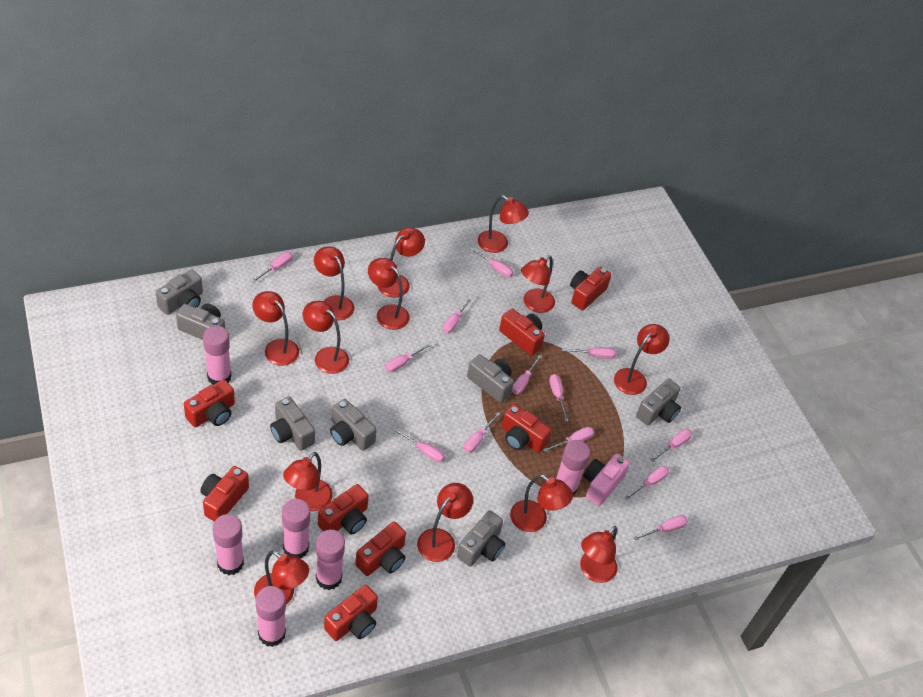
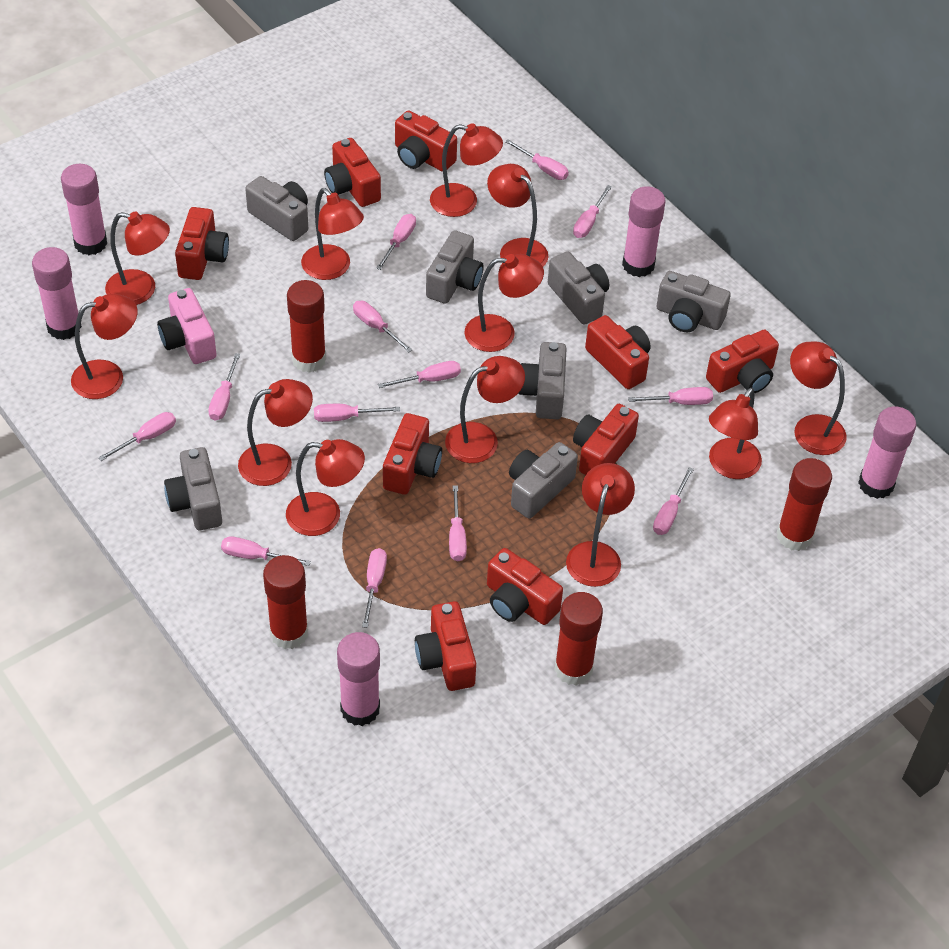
pink glue stick: 6 -> 5
red camera: 8 -> 9
red glue stick: 0 -> 4
red lamp: 13 -> 12

